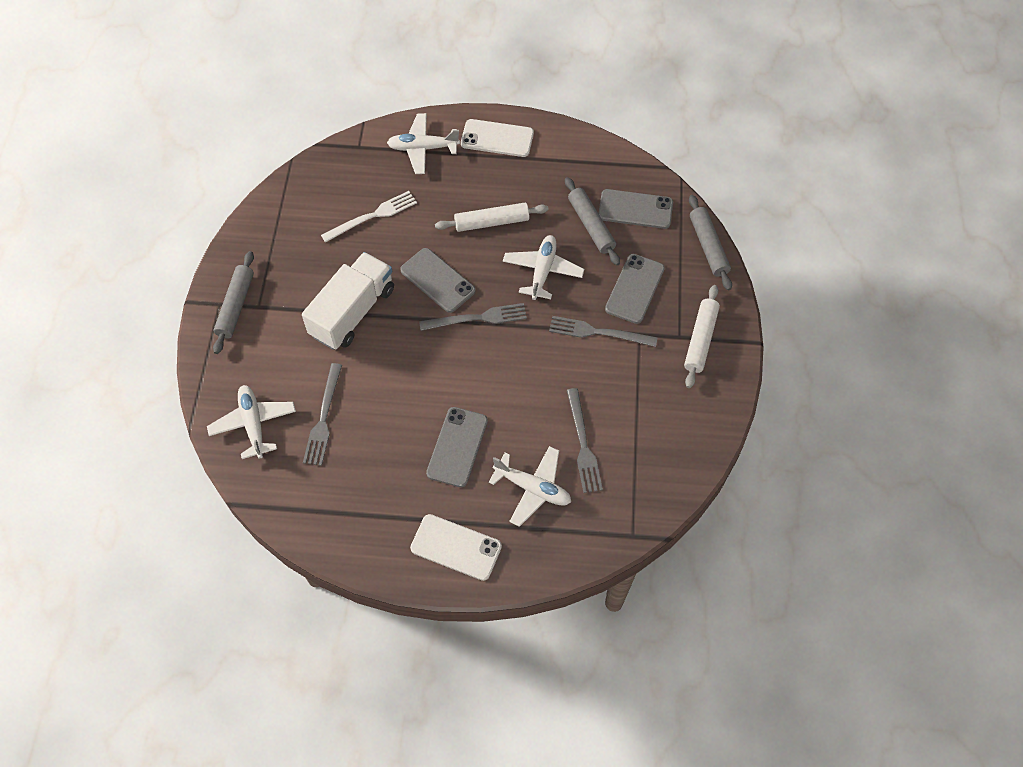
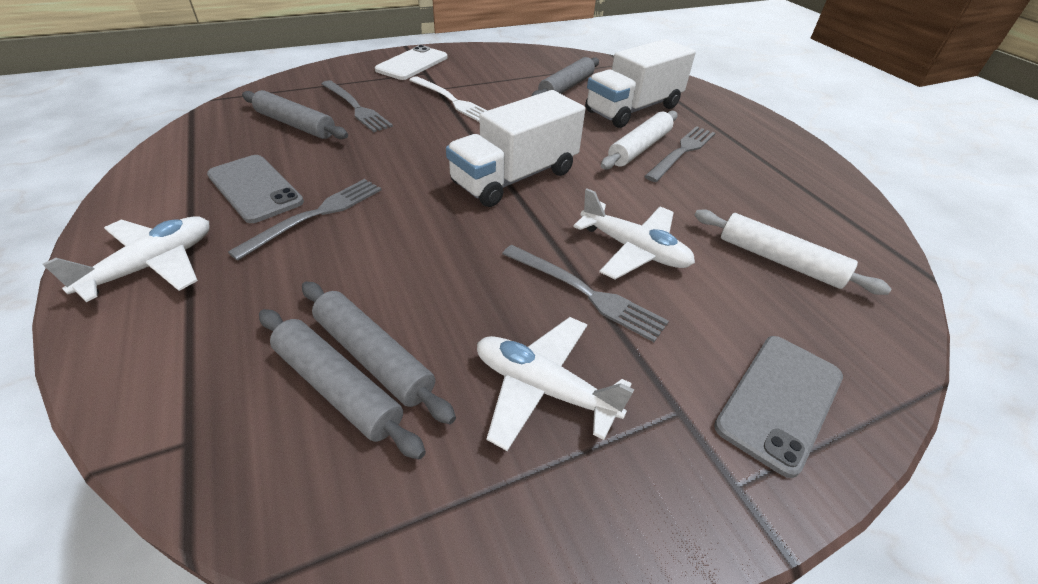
grey phone: 4 -> 2
grey rolling pin: 3 -> 4
white phone: 2 -> 1
white plane: 4 -> 3
white truck: 1 -> 2

